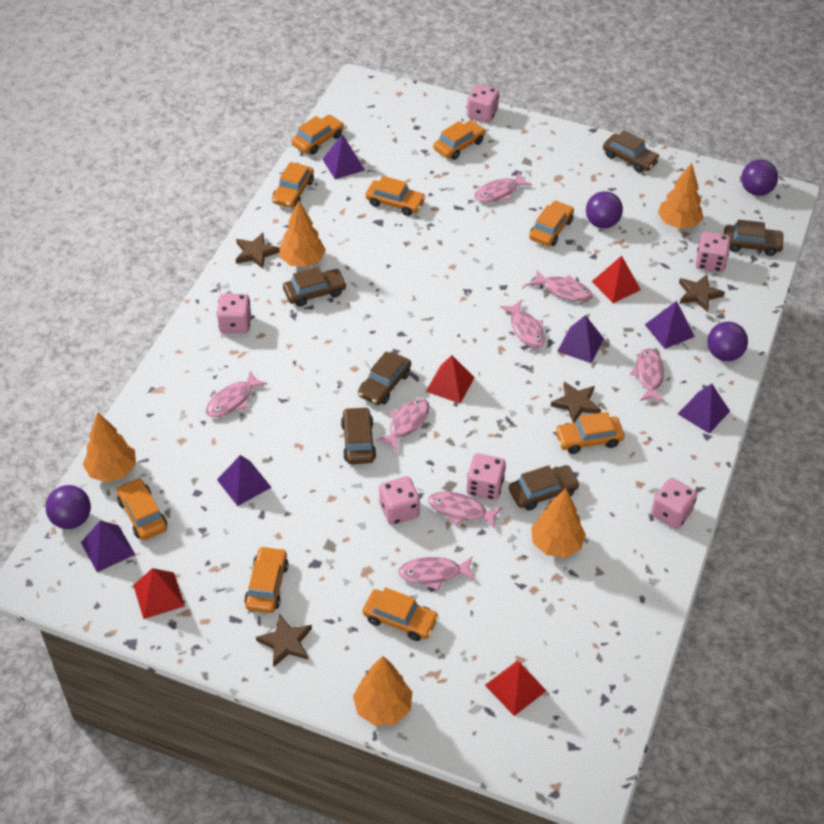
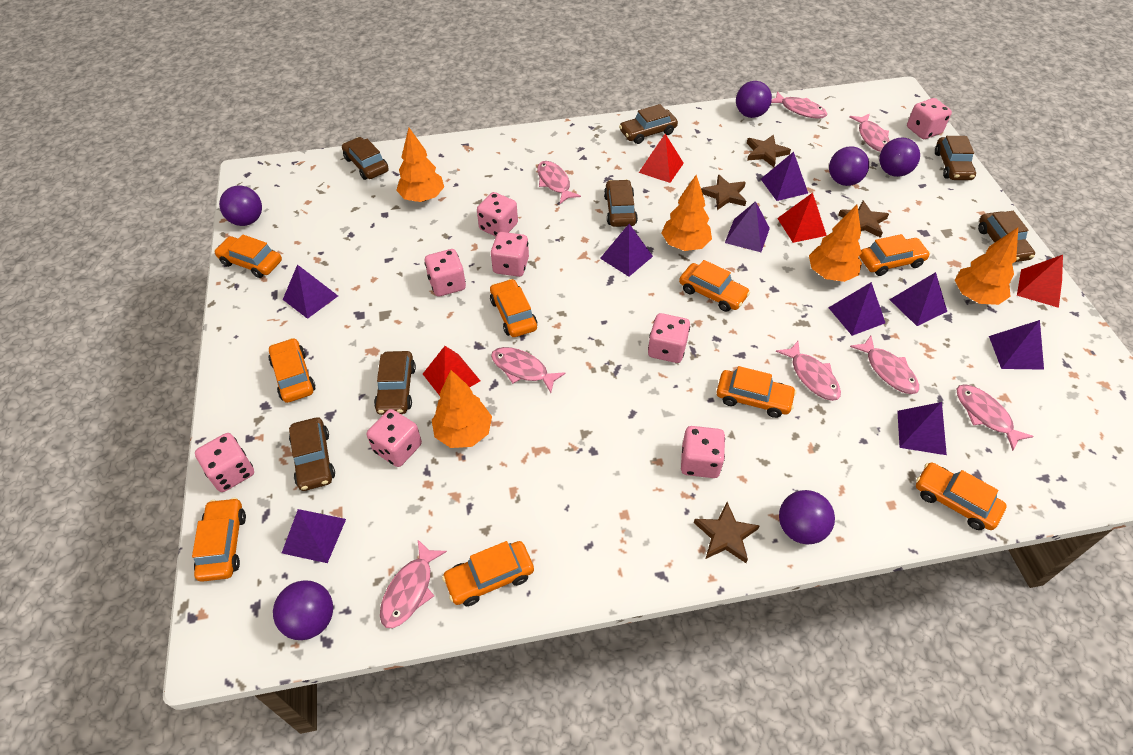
brown car: 6 -> 7
pink dice: 6 -> 8
purple ball: 4 -> 6
purple pyramid: 6 -> 9

